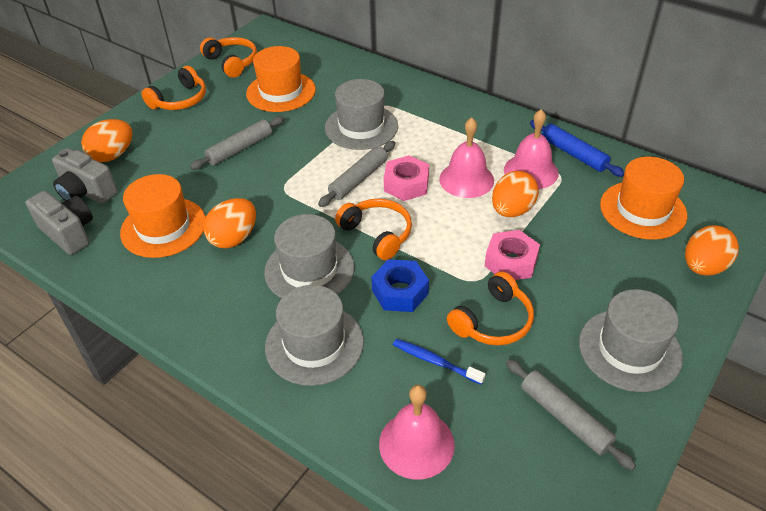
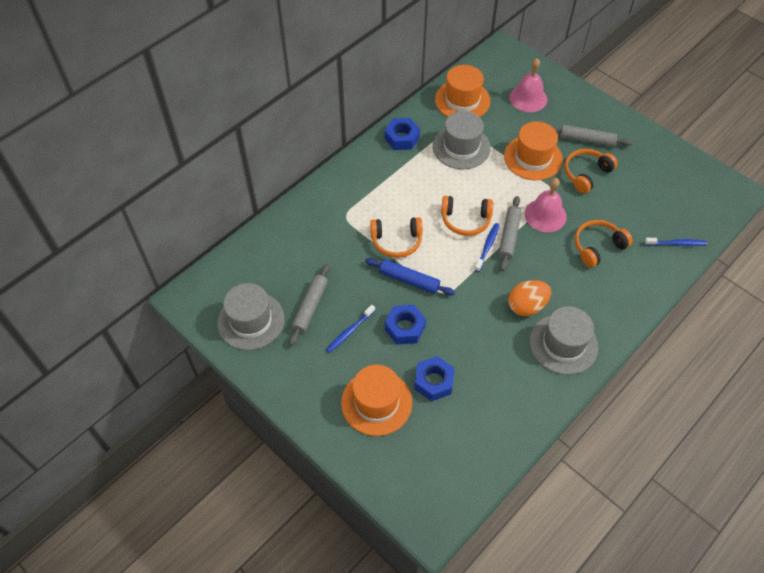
blue nut: 1 -> 3
blue toothbrush: 1 -> 3
grey camera: 2 -> 0
grey hat: 4 -> 3
orange egg: 4 -> 1
pink bell: 3 -> 2
pink nut: 2 -> 0

